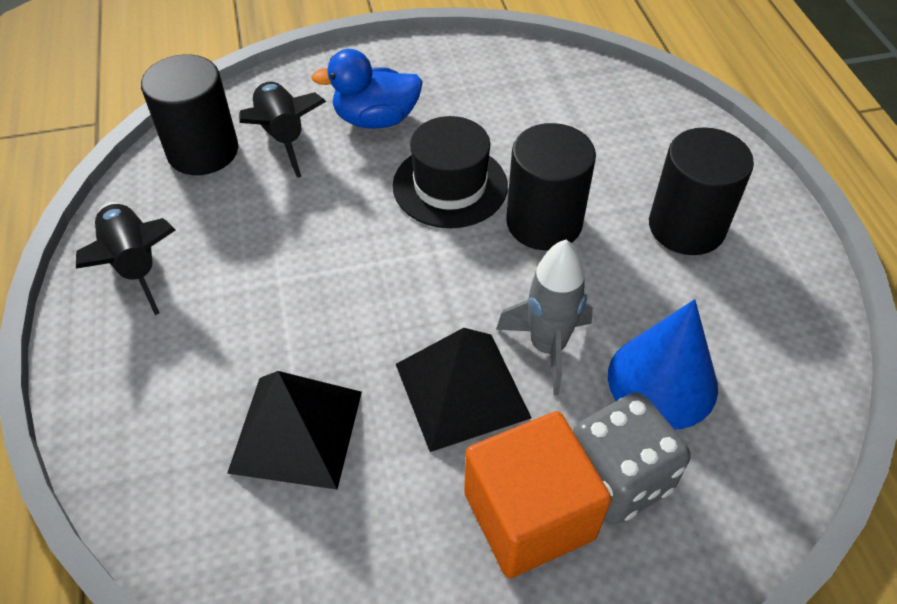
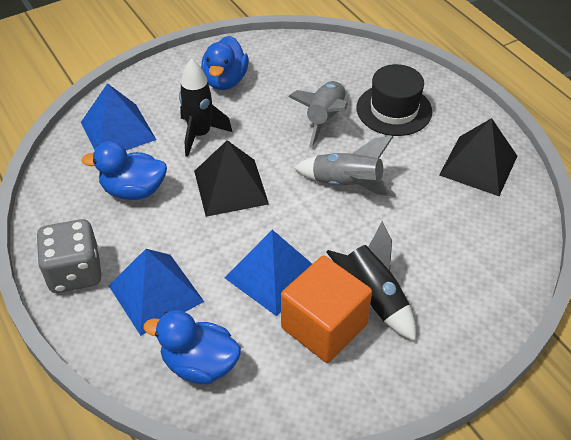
black cylinder: 3 -> 0
blue cone: 1 -> 0
blue duck: 1 -> 3
blue pyramid: 0 -> 3
grey rocket: 1 -> 2

